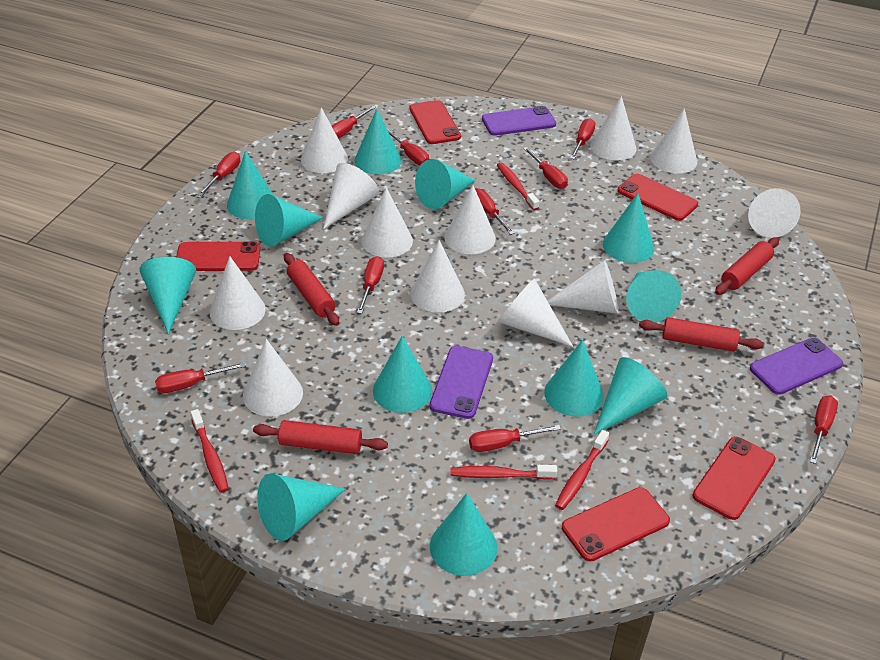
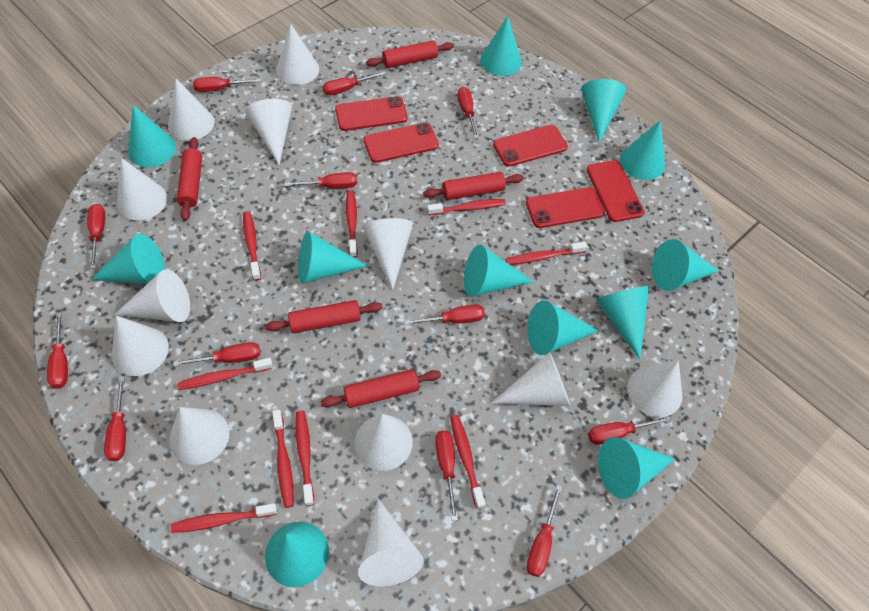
purple phone: 3 -> 0
red rolling pin: 4 -> 5
red screwdriver: 10 -> 12
red toothbrush: 4 -> 9

